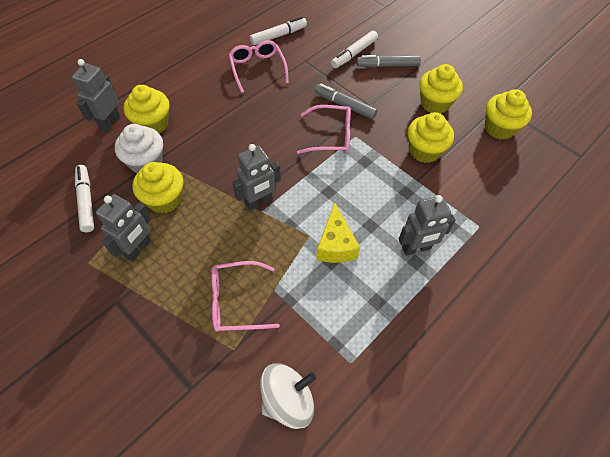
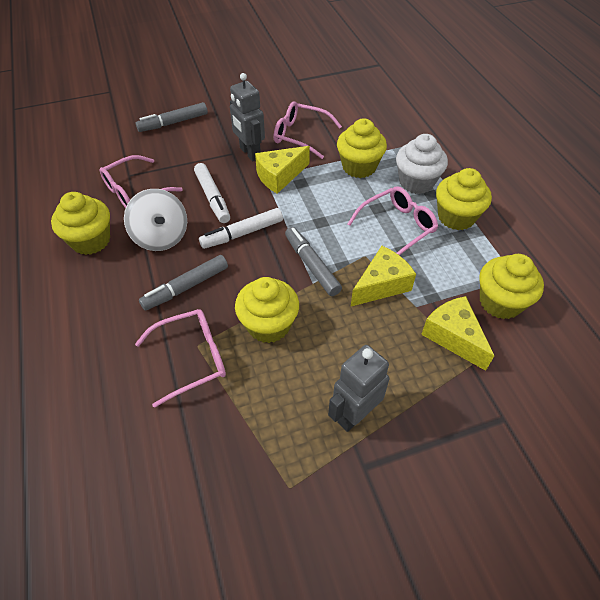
grey marker: 2 -> 3
grey robot: 4 -> 2
pink glasses: 3 -> 4
white marker: 3 -> 2
yellow cheese: 1 -> 3

